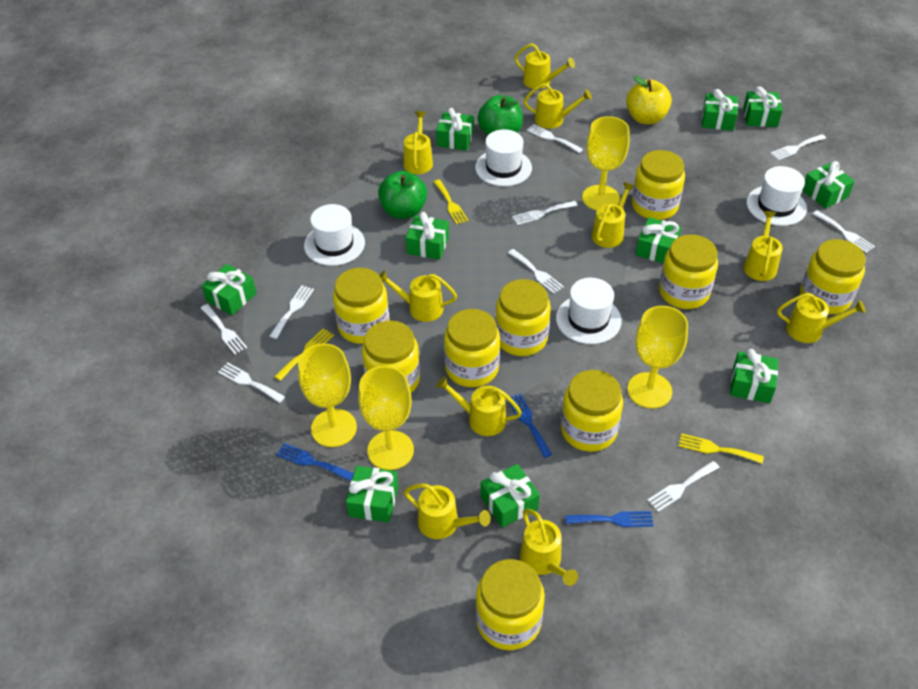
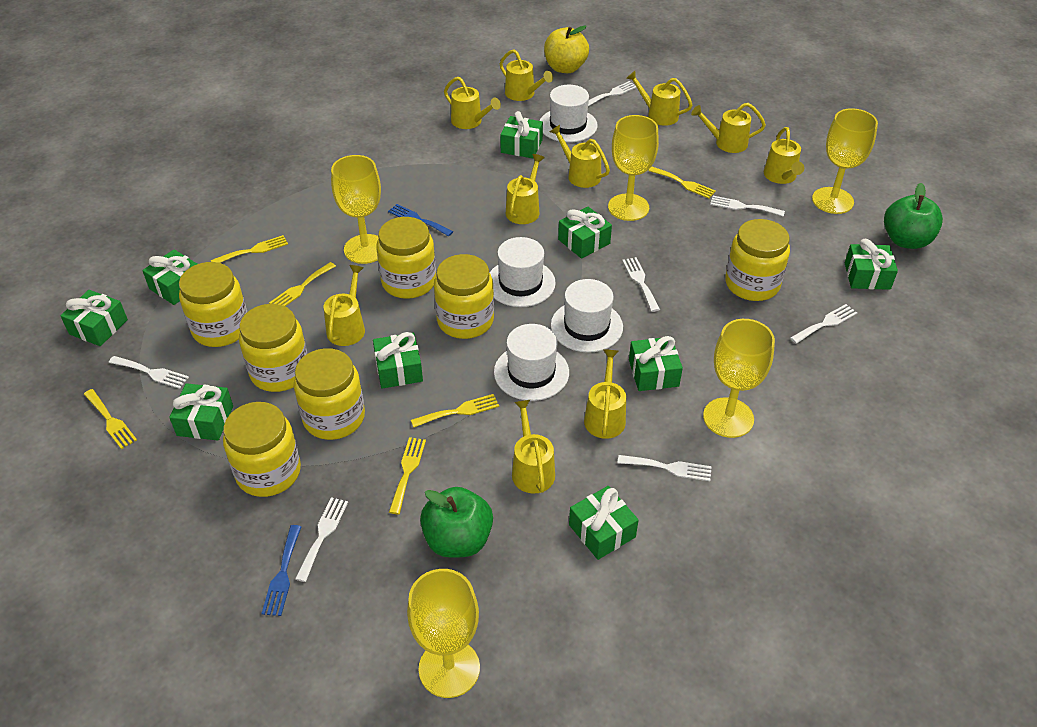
blue fork: 3 -> 2
green gift: 10 -> 9
white fork: 9 -> 7
yellow fork: 3 -> 6
yellow goblet: 4 -> 5
yellow jar: 9 -> 7

